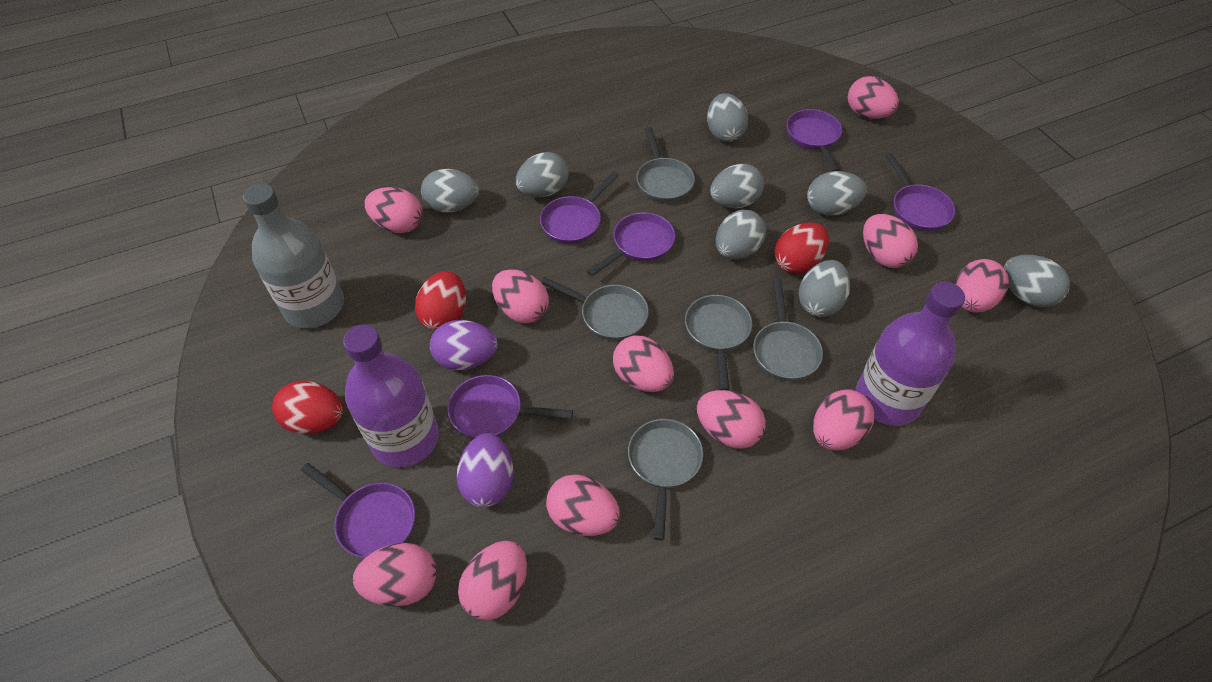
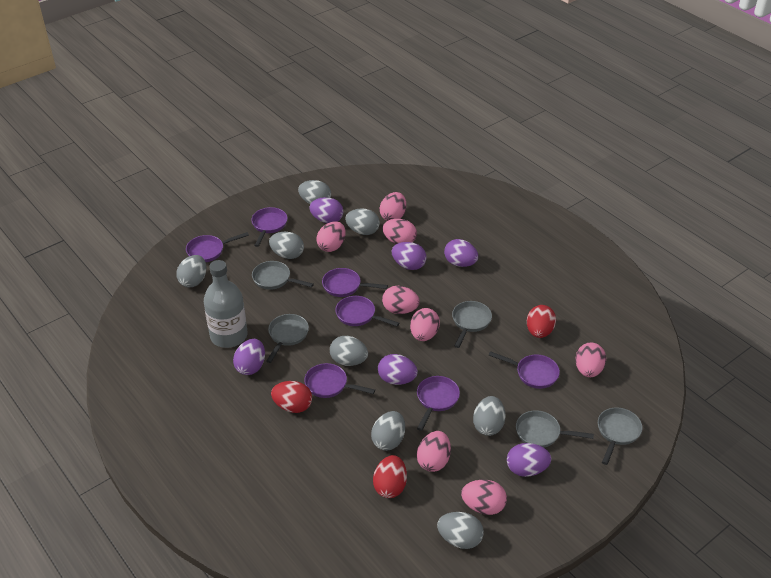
pink egg: 11 -> 8
purple bottle: 2 -> 0
purple egg: 2 -> 6
purple pan: 6 -> 7

